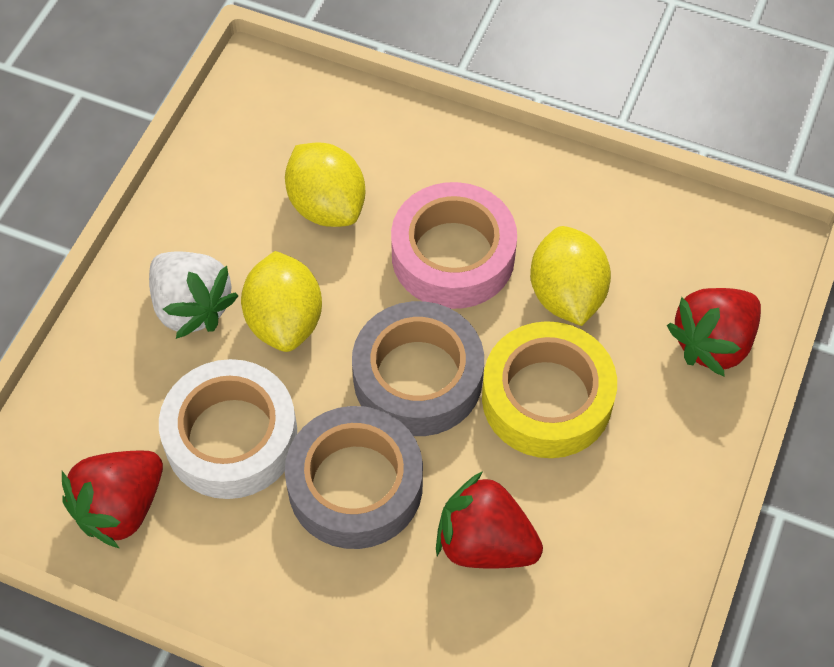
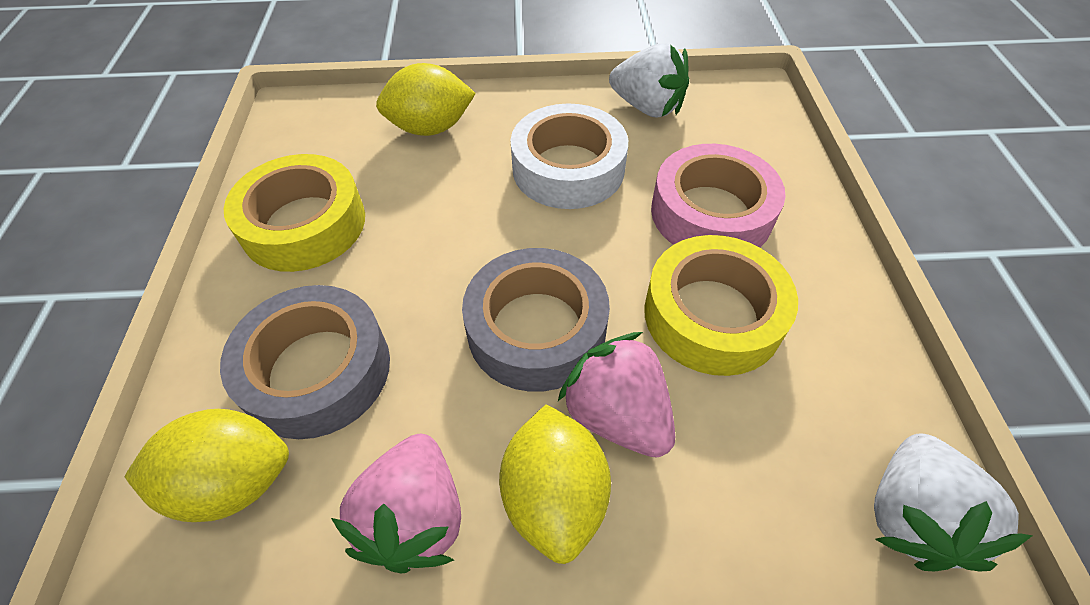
pink strawberry: 0 -> 2
red strawberry: 3 -> 0
white strawberry: 1 -> 2
yellow tape: 1 -> 2

